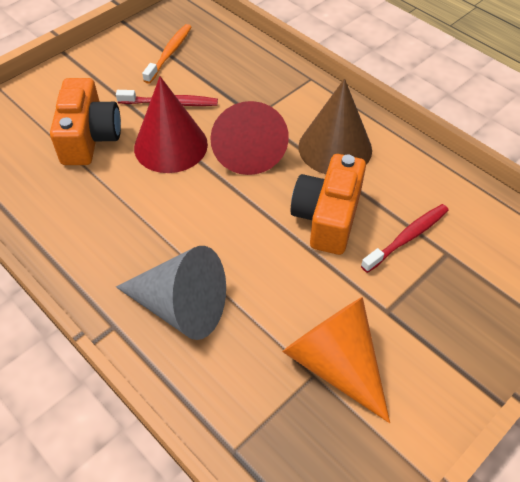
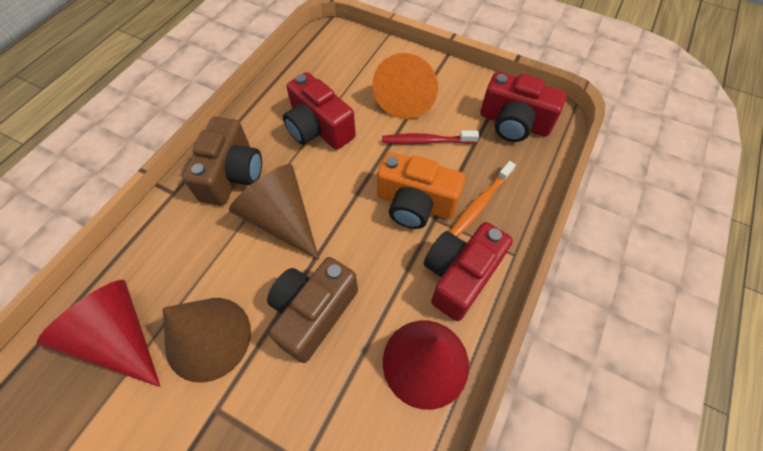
brown camera: 0 -> 2
brown cone: 1 -> 2
grey cone: 1 -> 0
orange camera: 2 -> 1
red camera: 0 -> 3
red toothbrush: 2 -> 1

